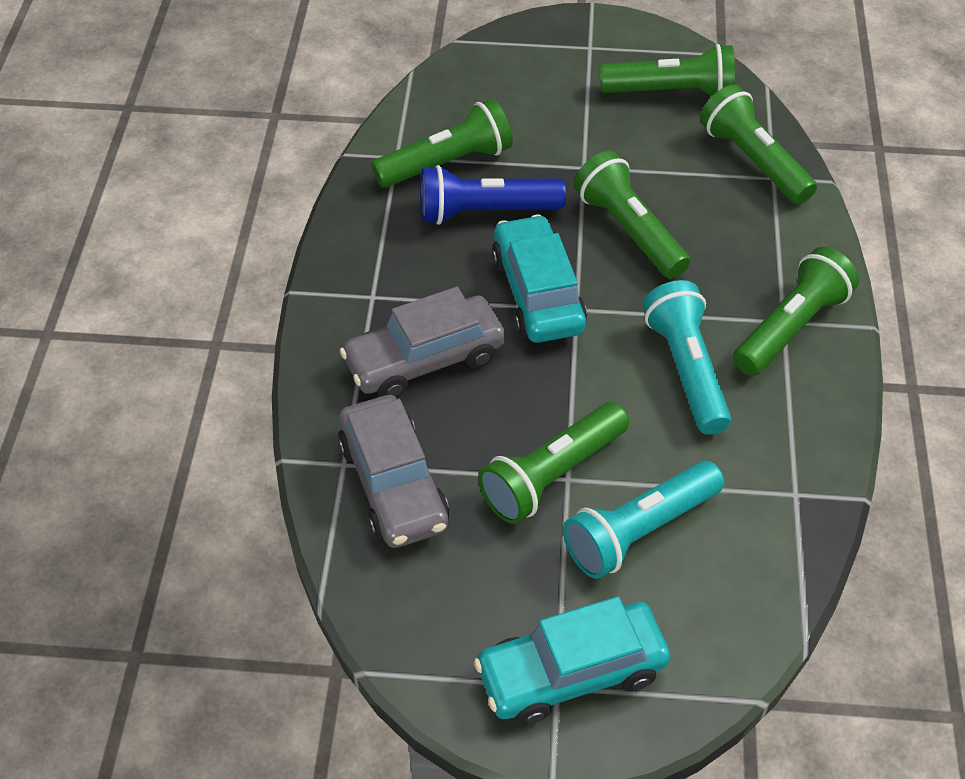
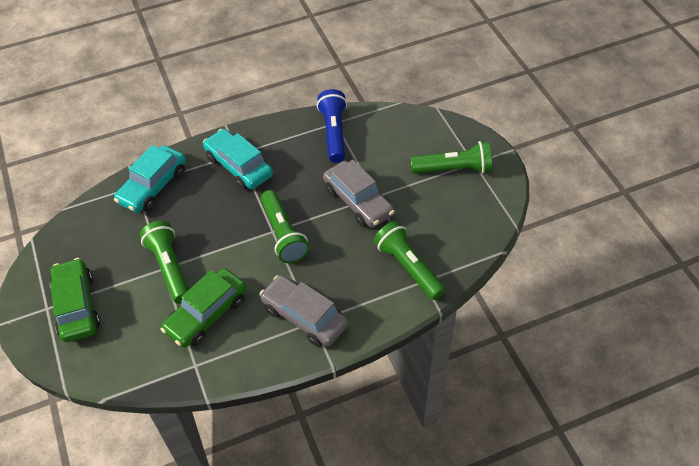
green car: 0 -> 2
green flashlight: 6 -> 4
turquoise flashlight: 2 -> 0

